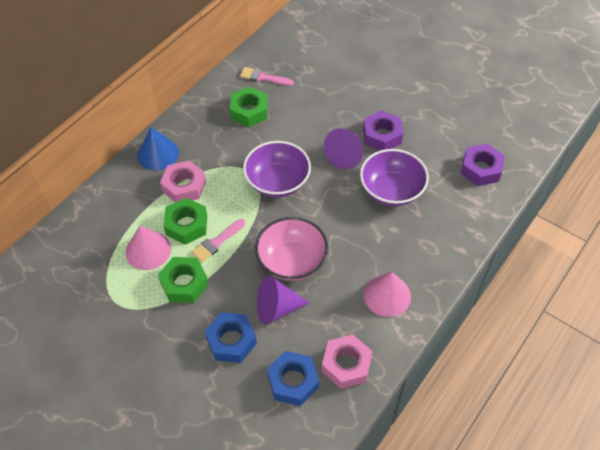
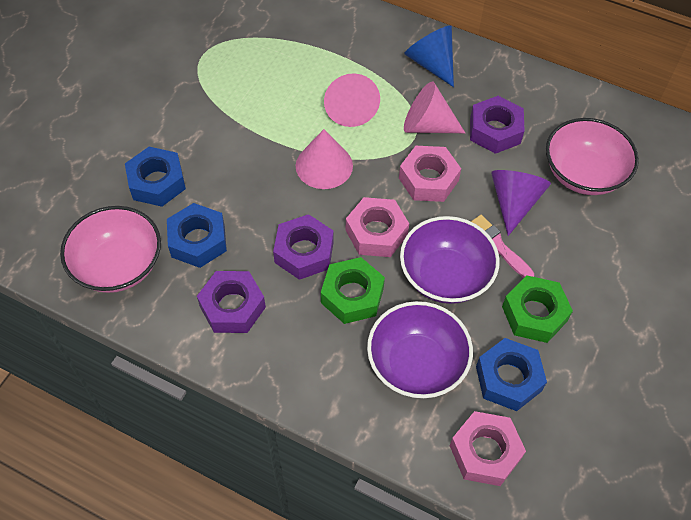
blue nut: 2 -> 3
green nut: 3 -> 2
pink bowl: 1 -> 2
pink brush: 2 -> 1
pink cone: 2 -> 3
pink nut: 2 -> 3
purple cone: 2 -> 1
purple nut: 2 -> 3

